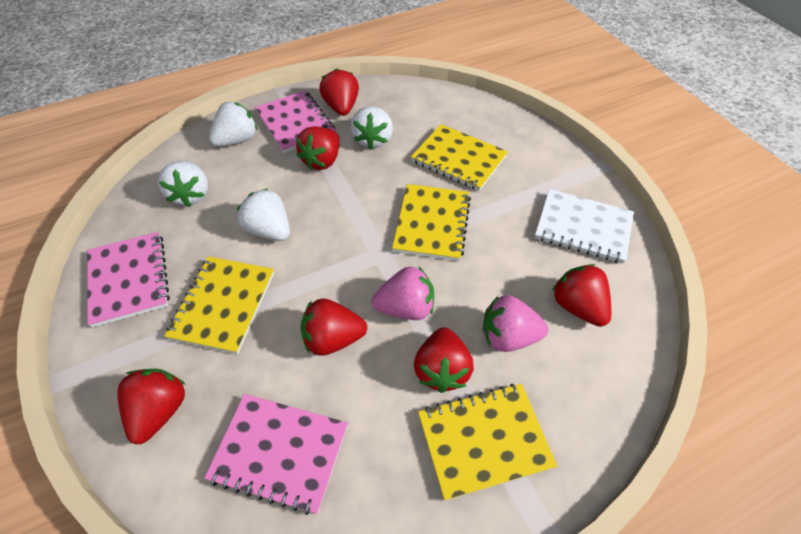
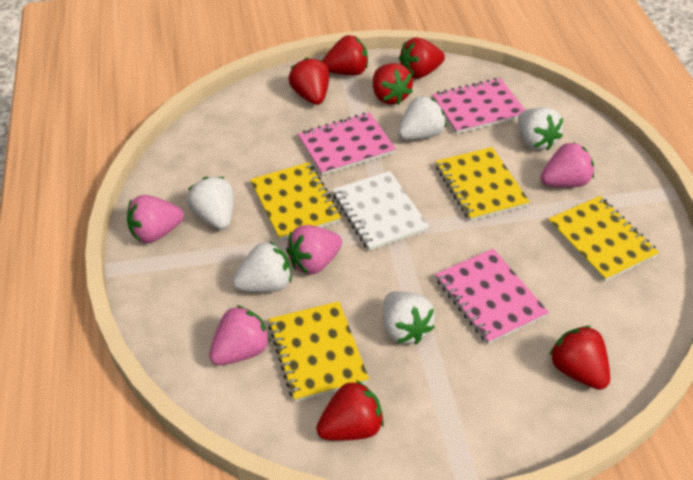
pink strawberry: 2 -> 4
white strawberry: 4 -> 5

